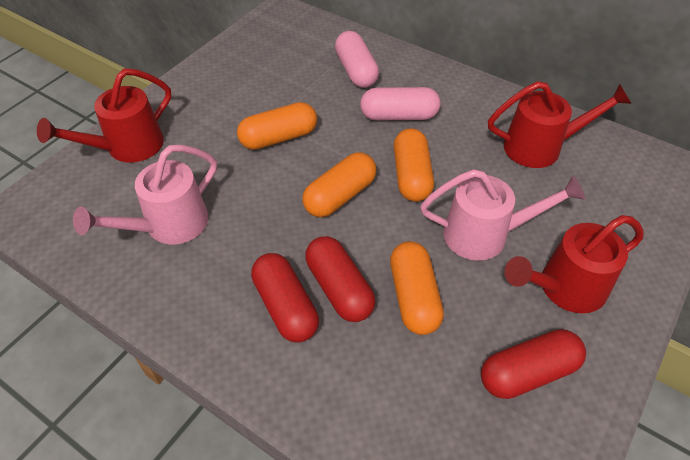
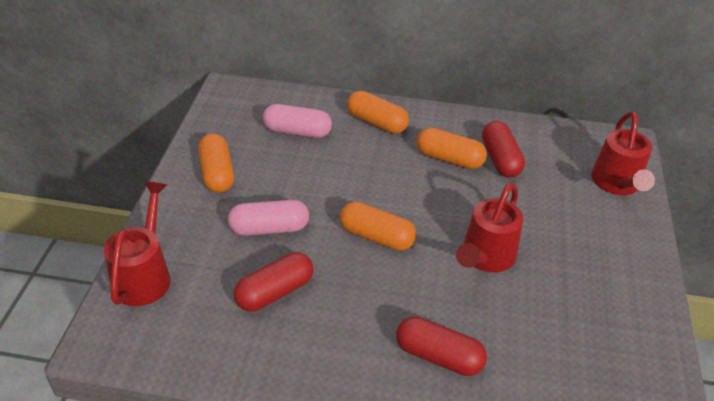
pink watering can: 2 -> 0

